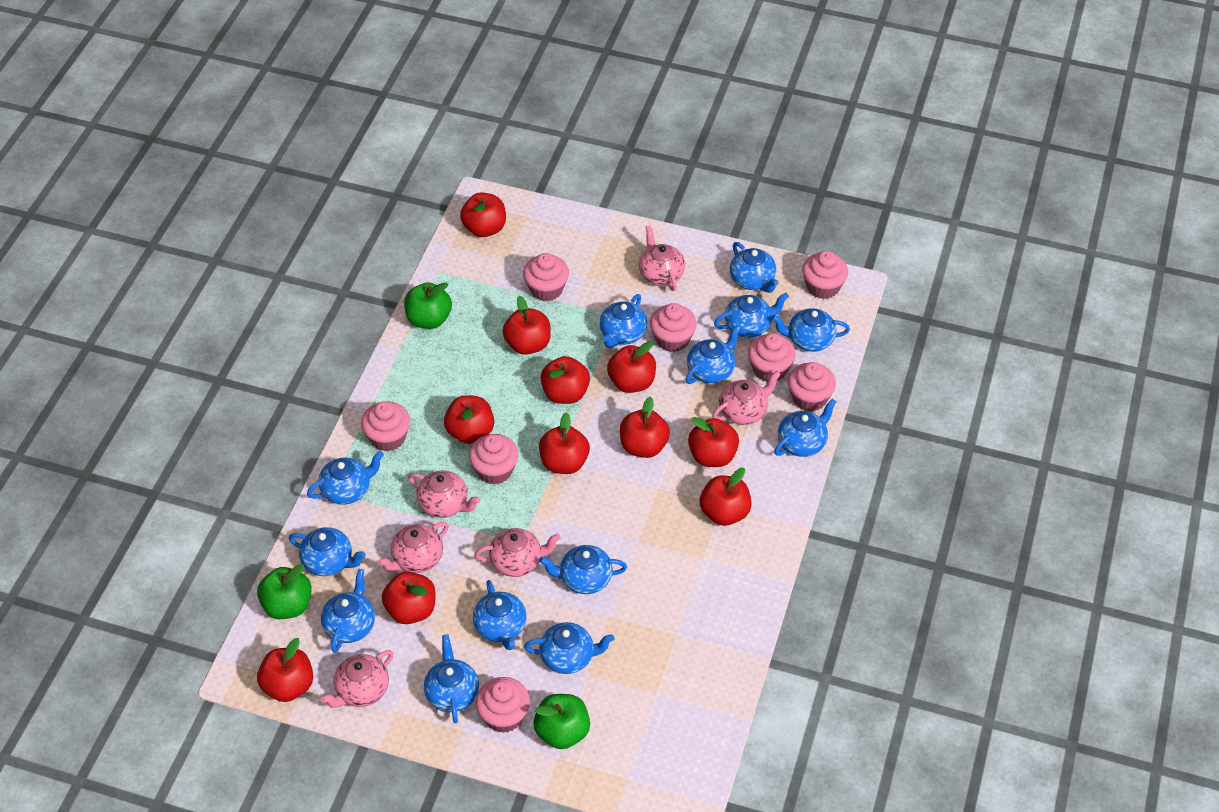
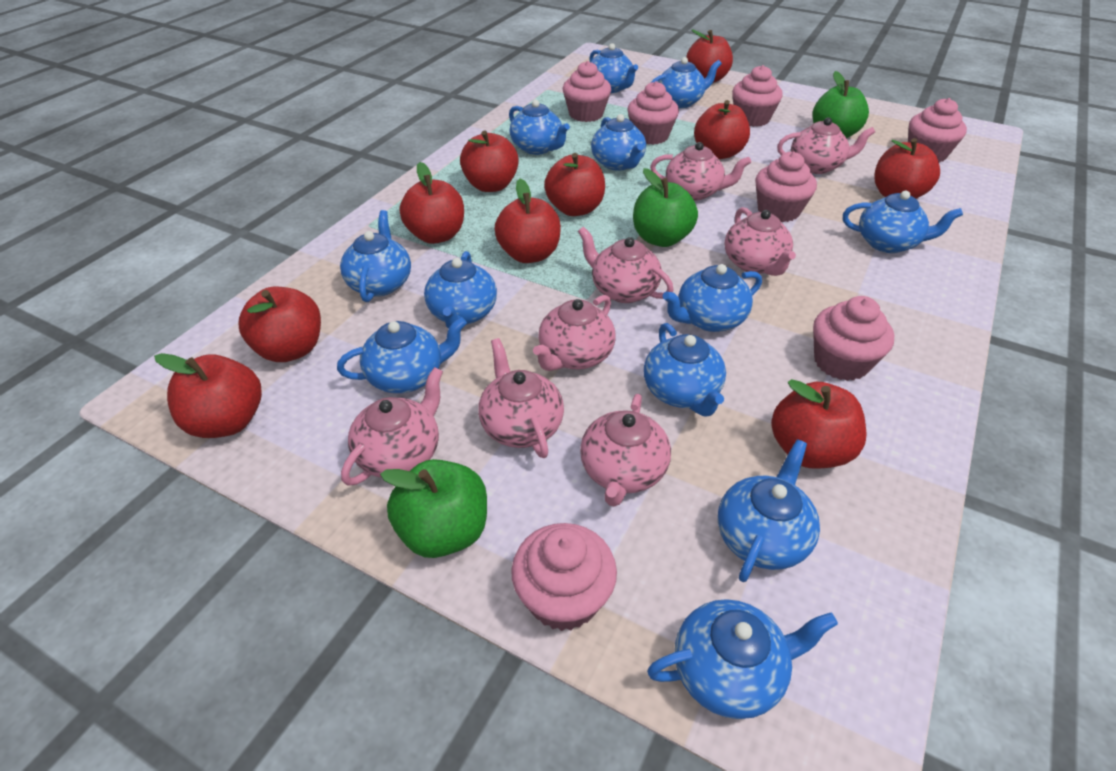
blue teapot: 13 -> 12
pink cupcake: 8 -> 7
pink teapot: 6 -> 8
red apple: 11 -> 10

